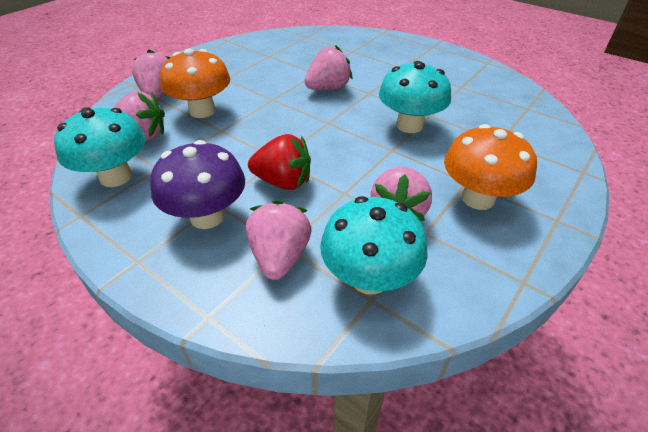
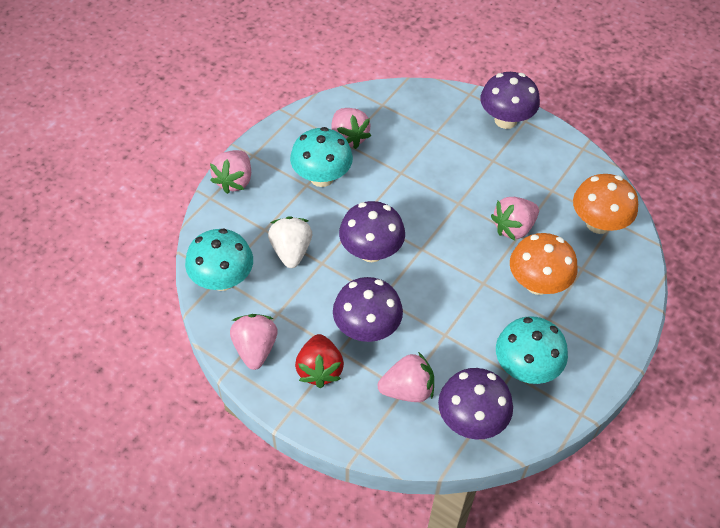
purple mushroom: 1 -> 4
white strawberry: 0 -> 1

